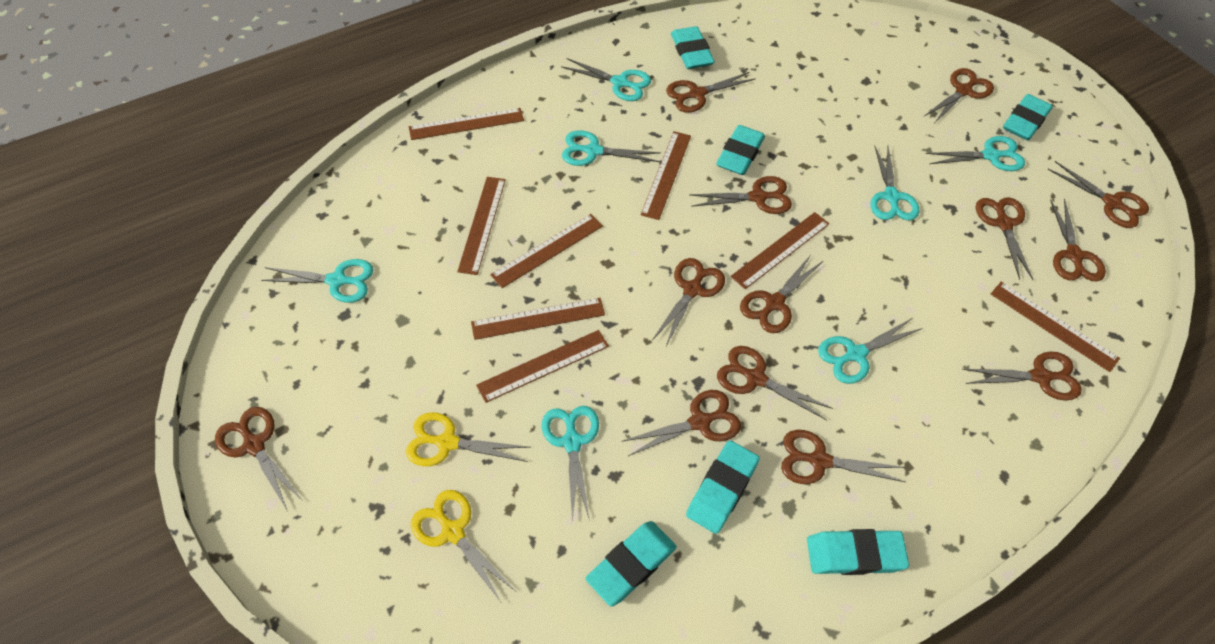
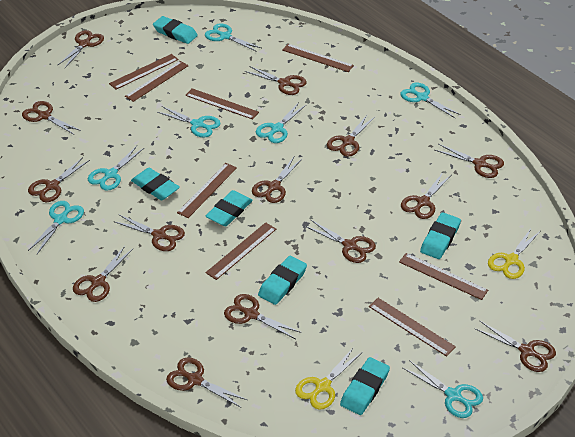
brown scissors: 13 -> 14

